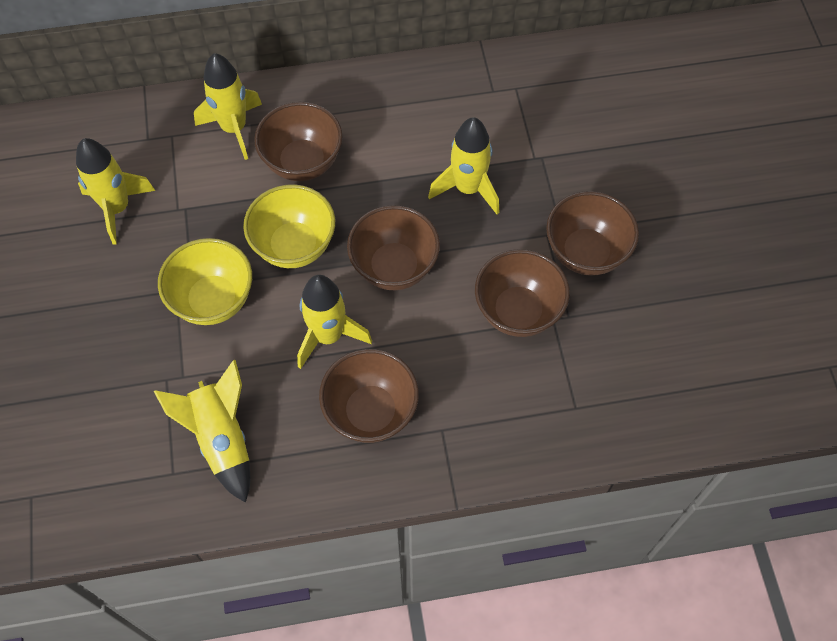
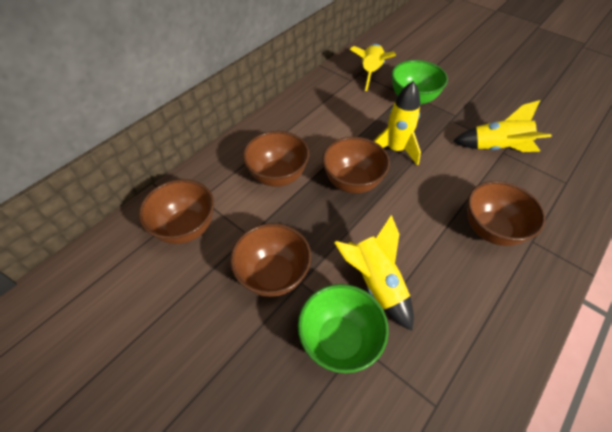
green bowl: 0 -> 2
yellow bowl: 2 -> 0
yellow rocket: 5 -> 4

